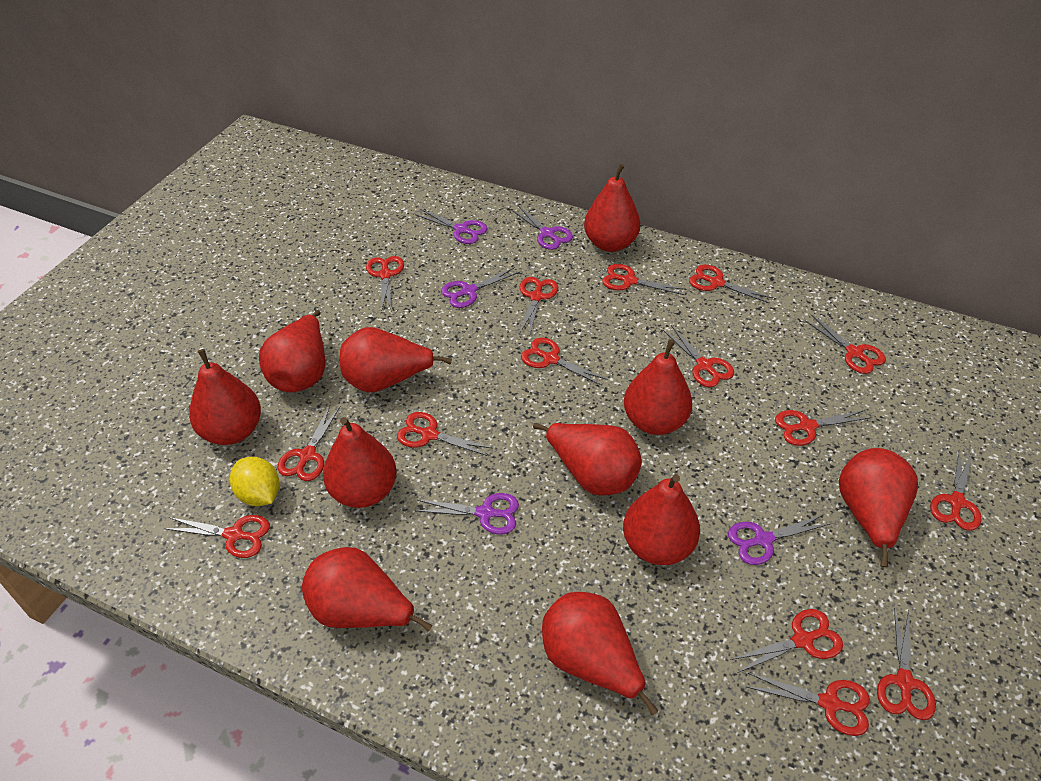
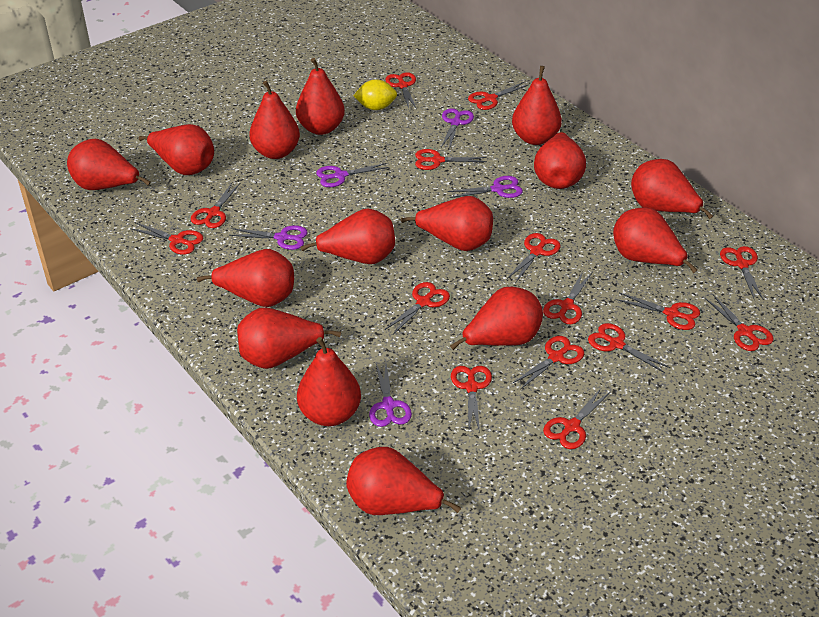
red pear: 11 -> 15

